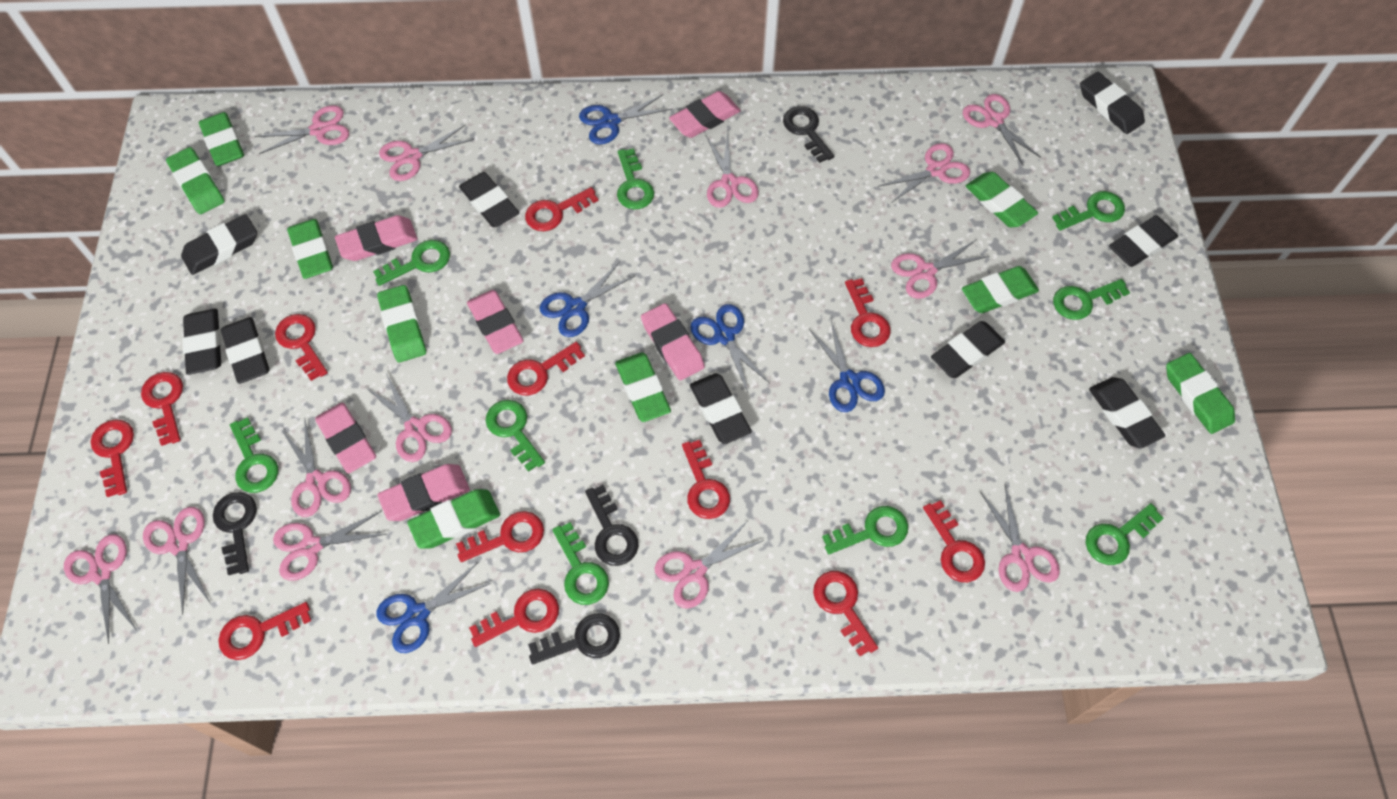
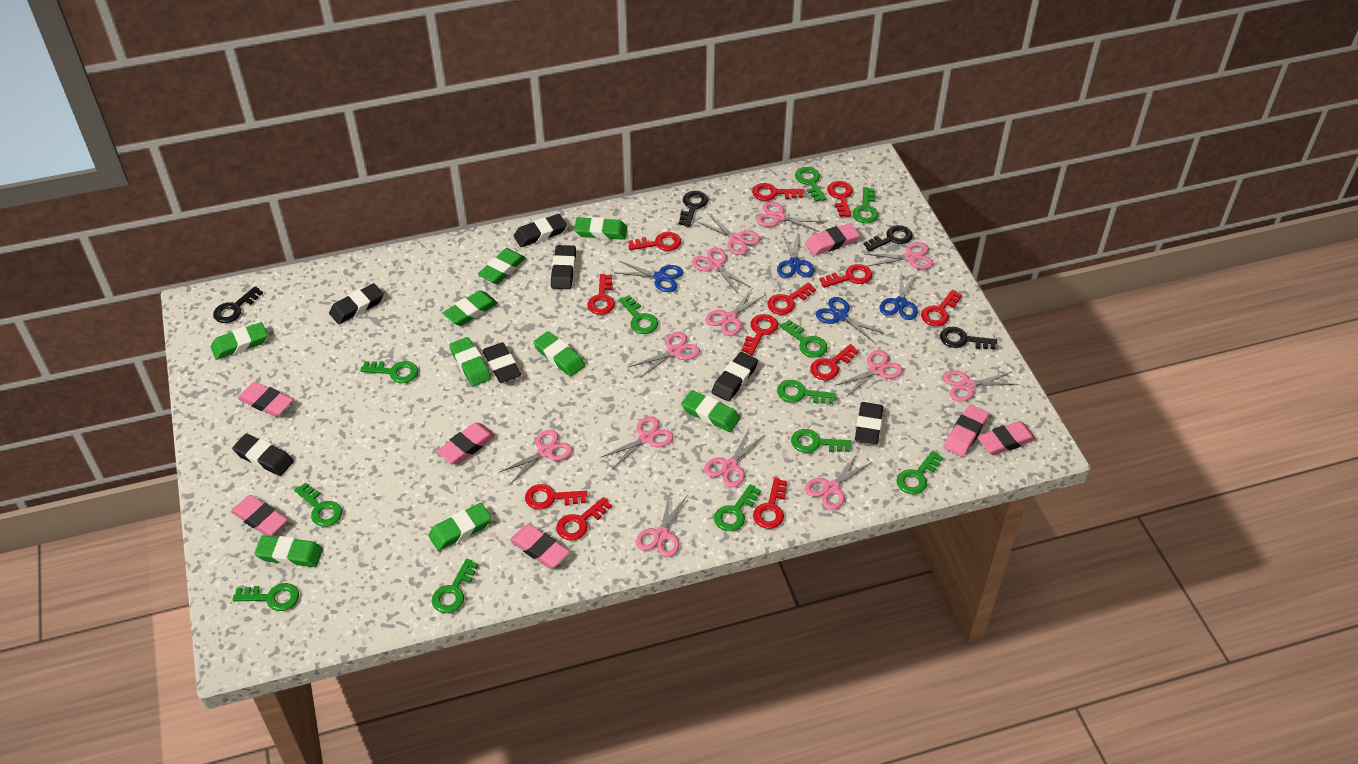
black eraser: 9 -> 7
blue scissors: 5 -> 4
green key: 9 -> 12
pink eraser: 6 -> 7

